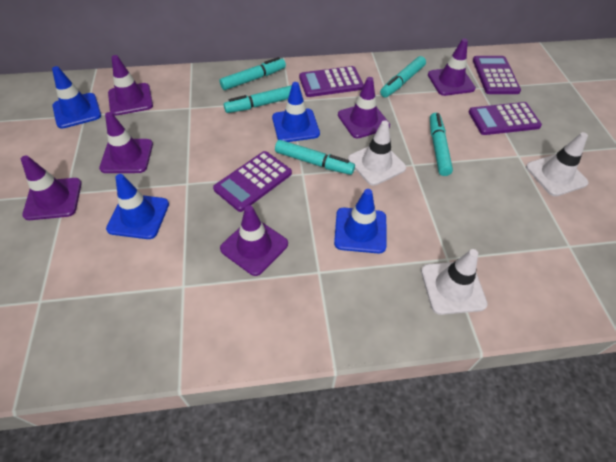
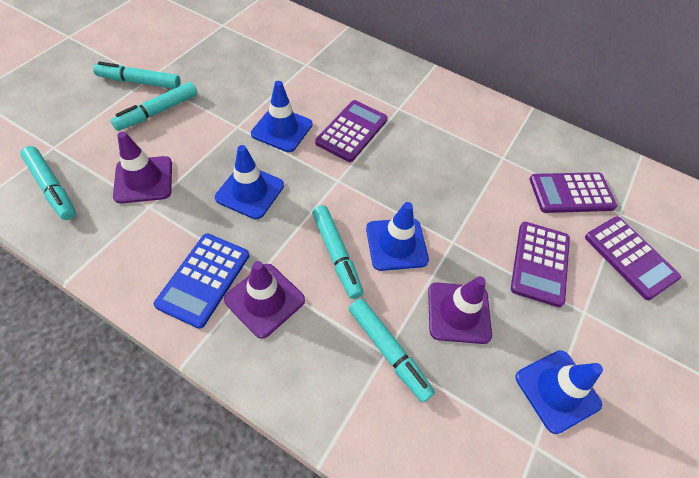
blue calculator: 0 -> 1
purple traffic cone: 6 -> 3
white traffic cone: 3 -> 0

